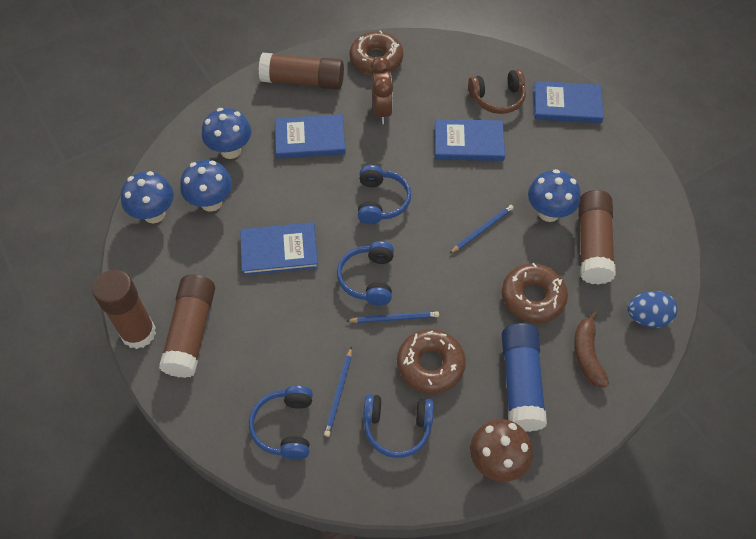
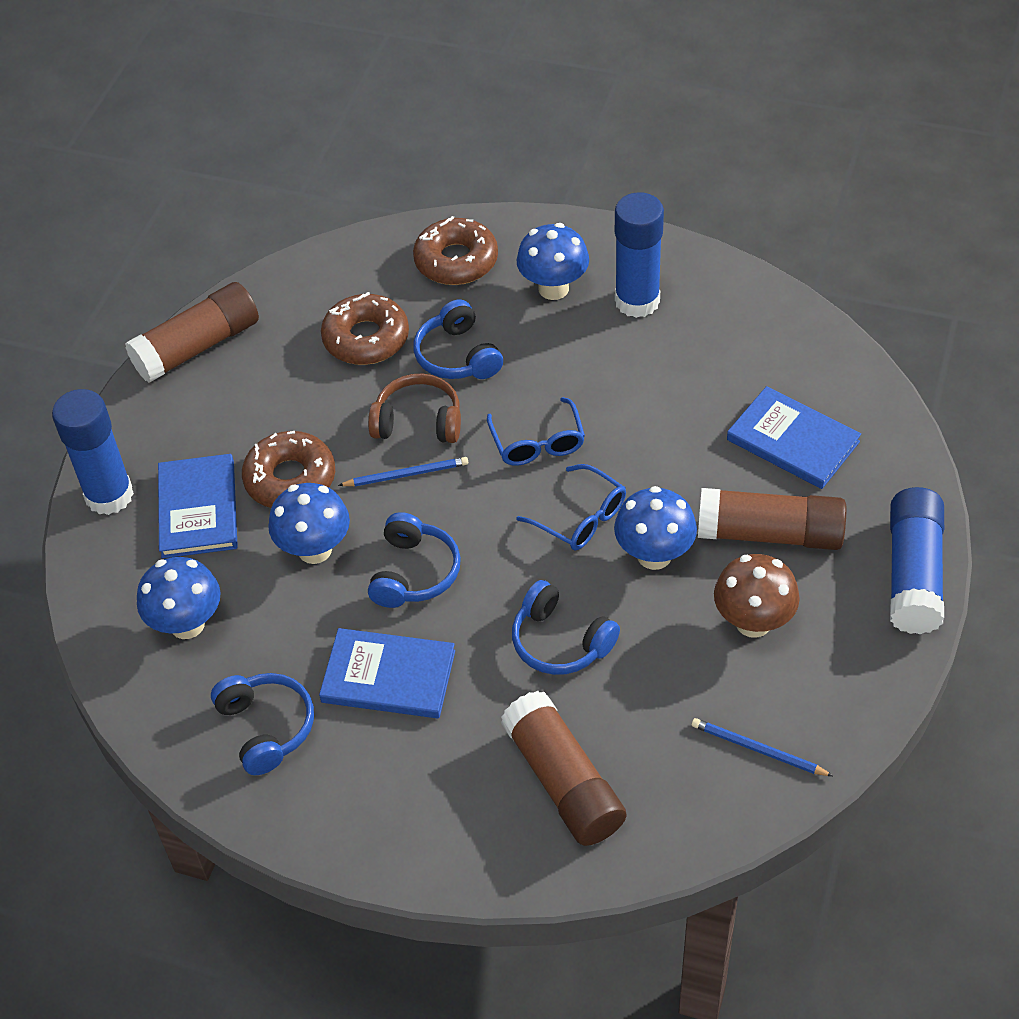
blue book: 4 -> 3
blue egg: 1 -> 0
blue glasses: 0 -> 2
blue glue stick: 1 -> 3
blue pencil: 3 -> 2
brown banana: 1 -> 0
brown clock: 1 -> 0
brown glue stick: 4 -> 3

